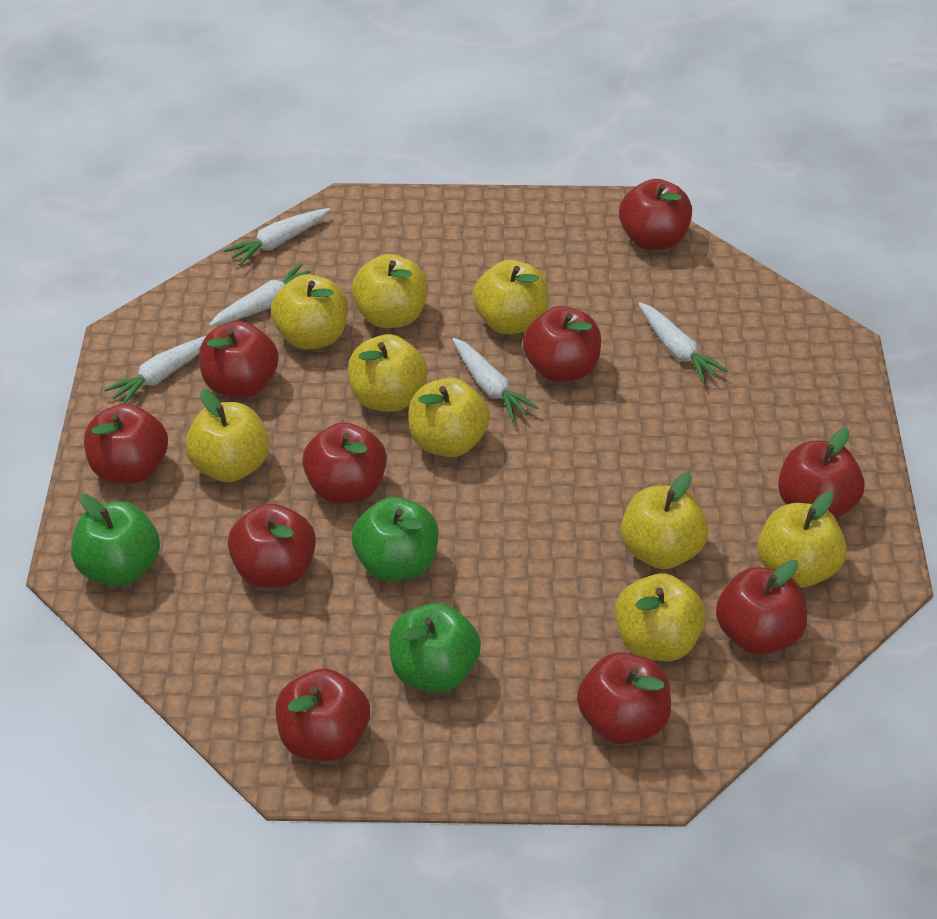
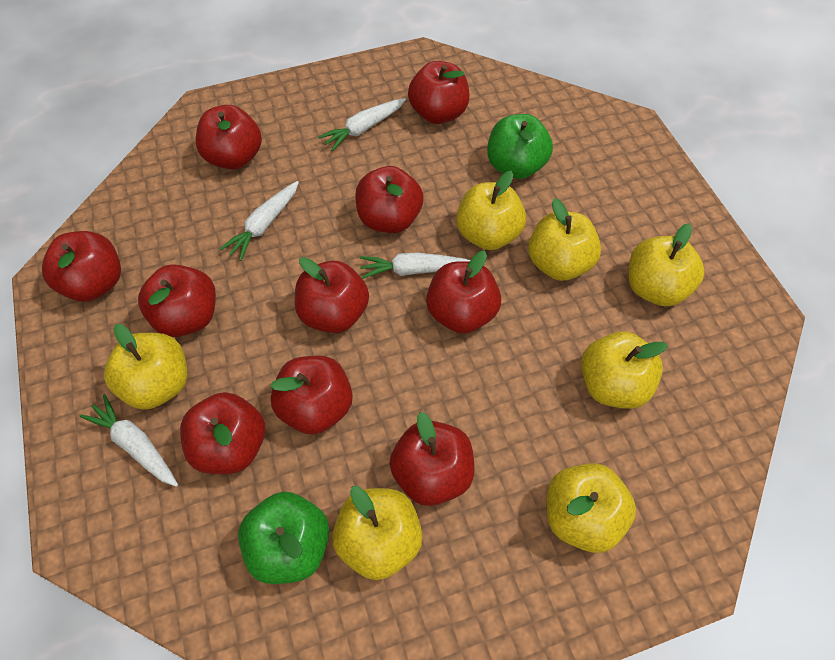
green apple: 3 -> 2
white carrot: 5 -> 4
yellow apple: 9 -> 7

